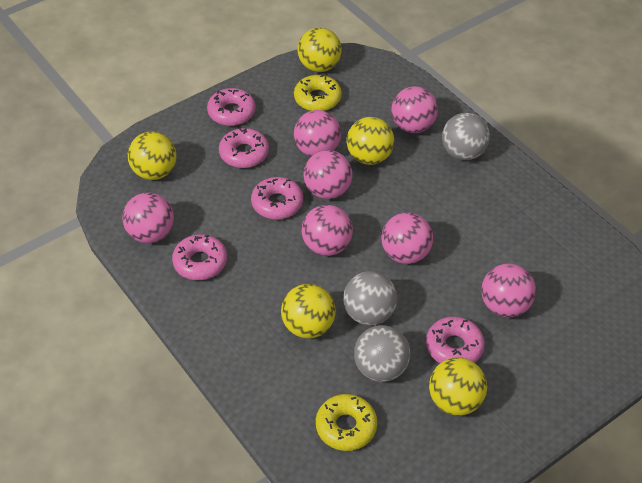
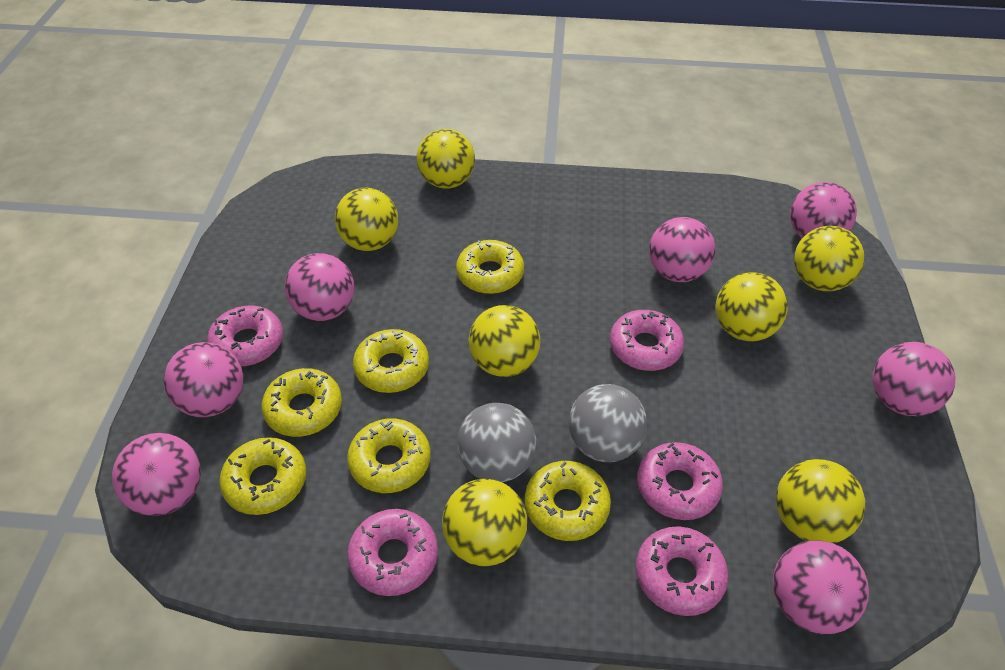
grey ball: 3 -> 2
yellow ball: 5 -> 7
yellow donut: 2 -> 6

